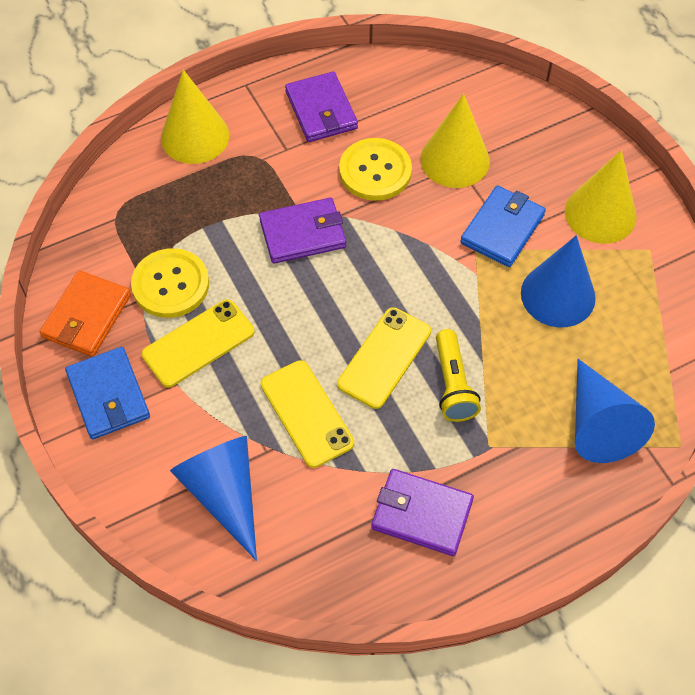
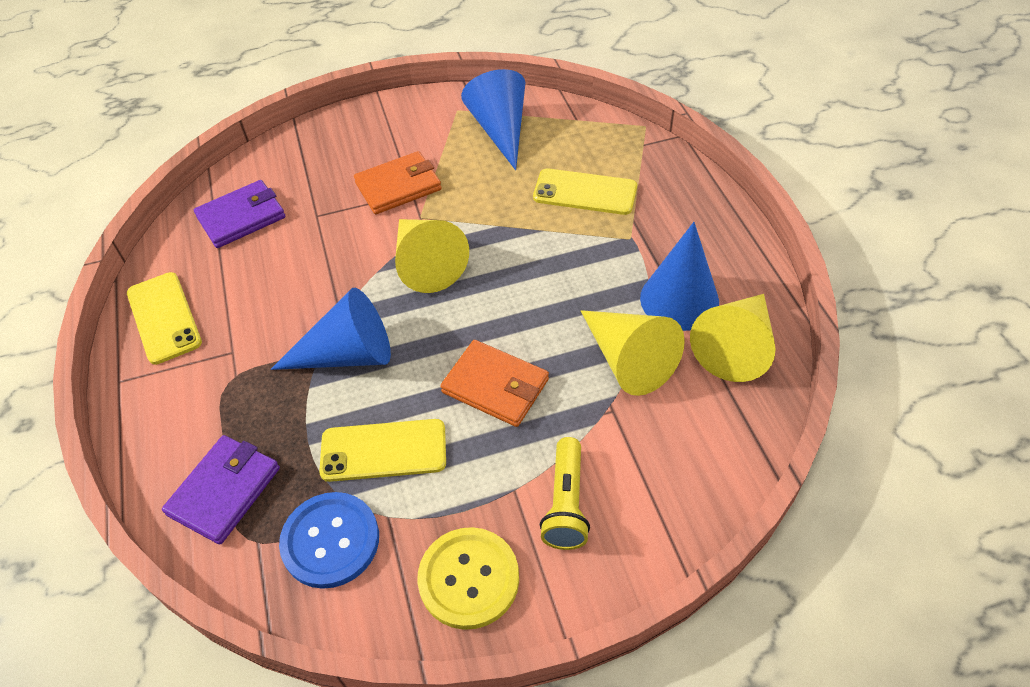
blue button: 0 -> 1
blue wallet: 2 -> 0
orange wallet: 1 -> 2
purple wallet: 3 -> 2
yellow button: 2 -> 1

